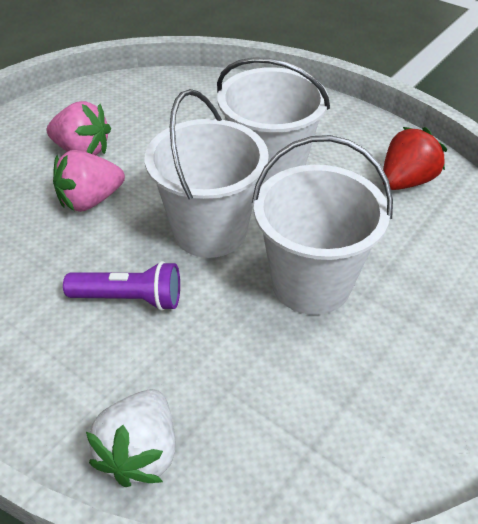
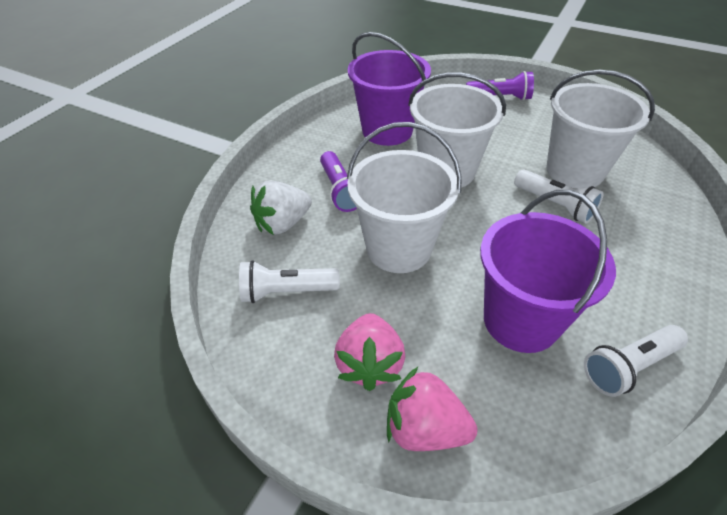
purple bucket: 0 -> 2
purple flashlight: 1 -> 2
red strawberry: 1 -> 0
white flashlight: 0 -> 3

